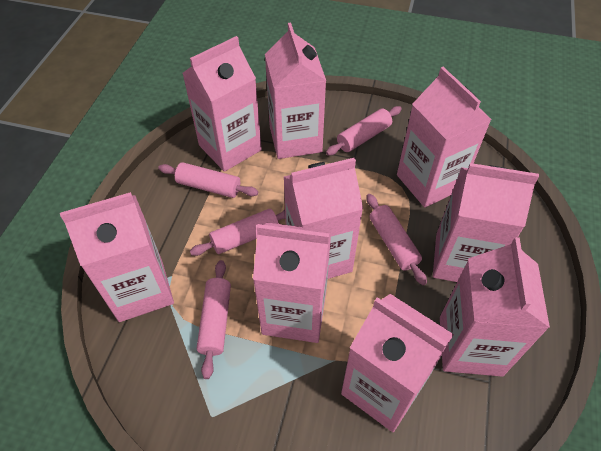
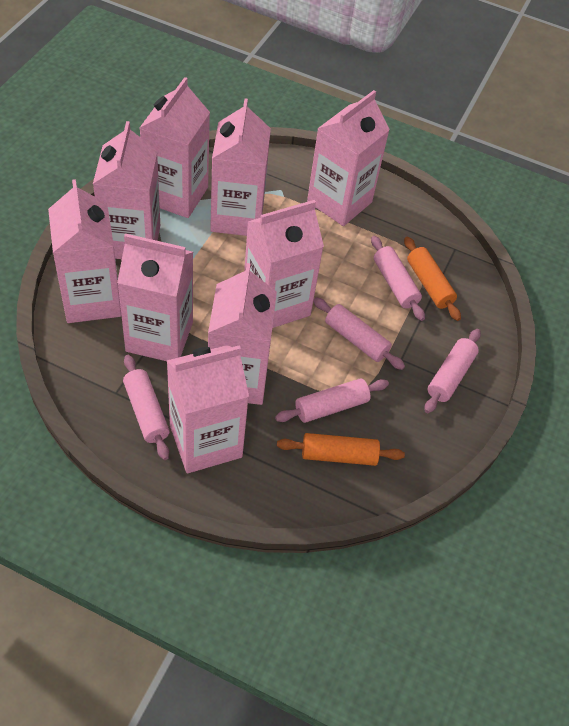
orange rolling pin: 0 -> 2

